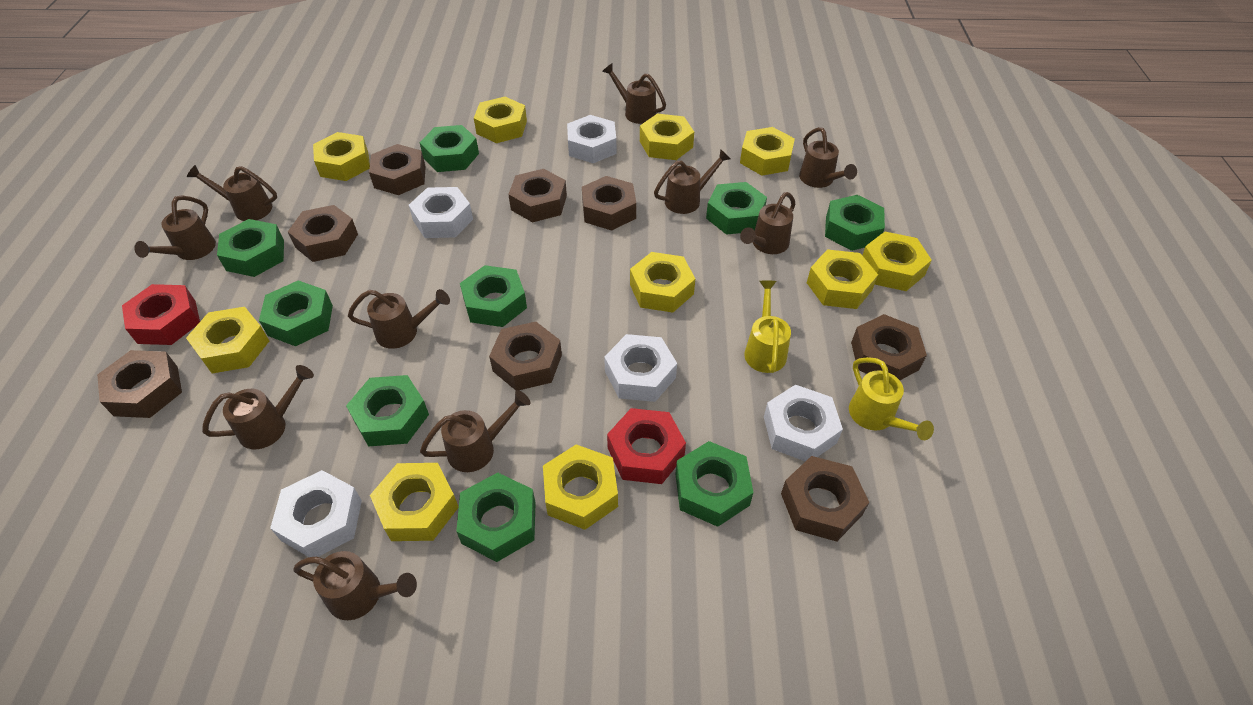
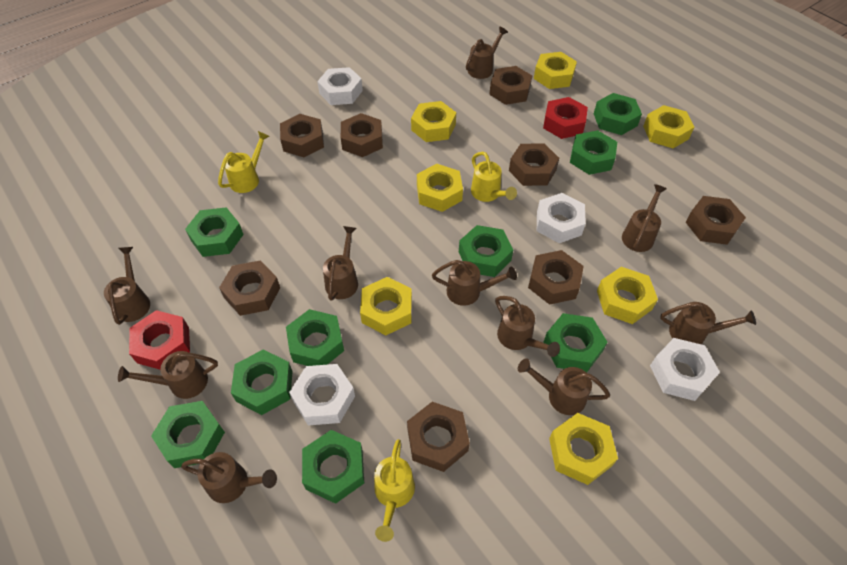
white nut: 5 -> 4
yellow nut: 10 -> 7
yellow watering can: 2 -> 3

